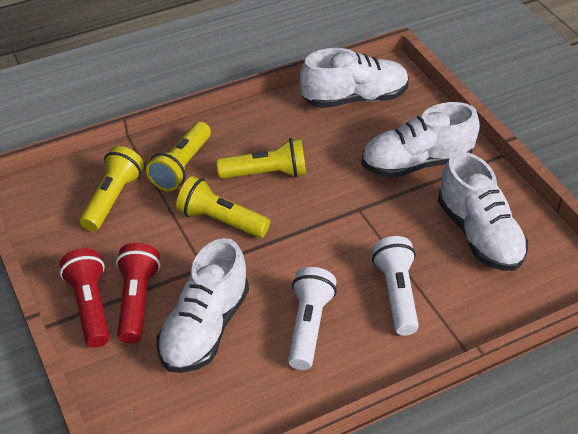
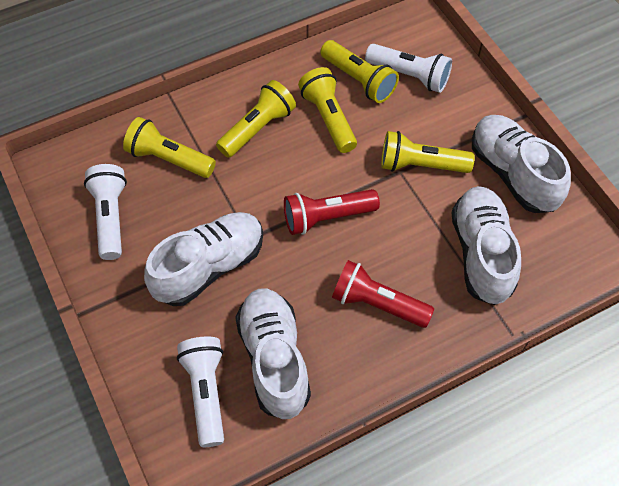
white flashlight: 2 -> 3
yellow flashlight: 4 -> 5

